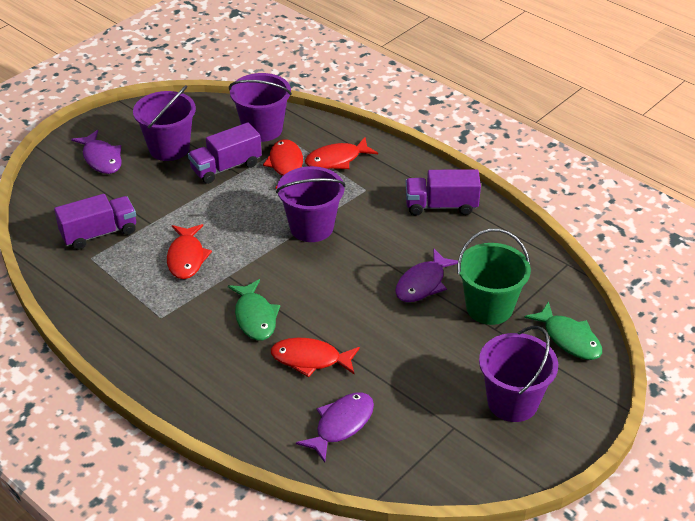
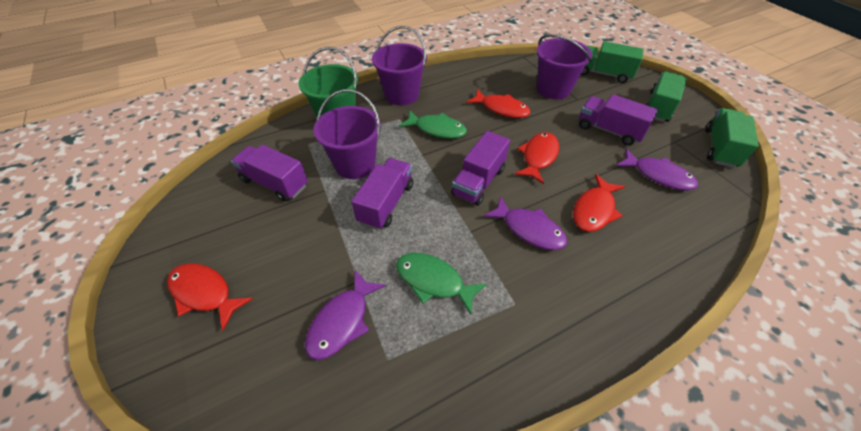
green truck: 0 -> 3
purple bucket: 4 -> 3
purple truck: 3 -> 4

